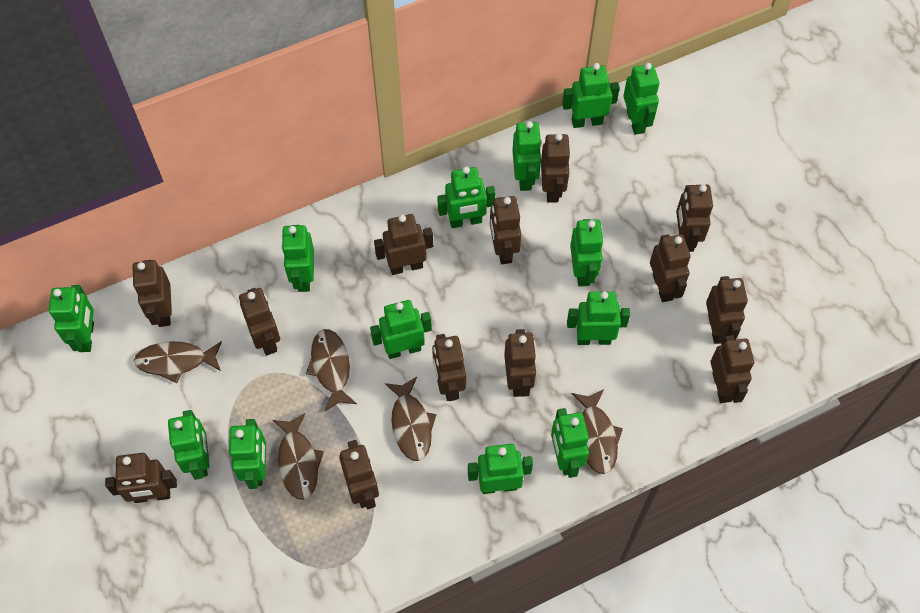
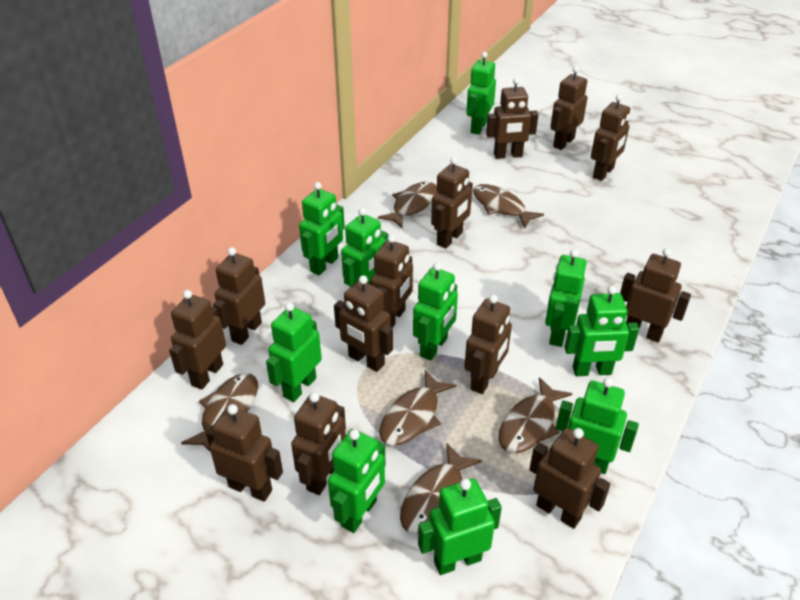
brown fish: 5 -> 6
green robot: 13 -> 10

